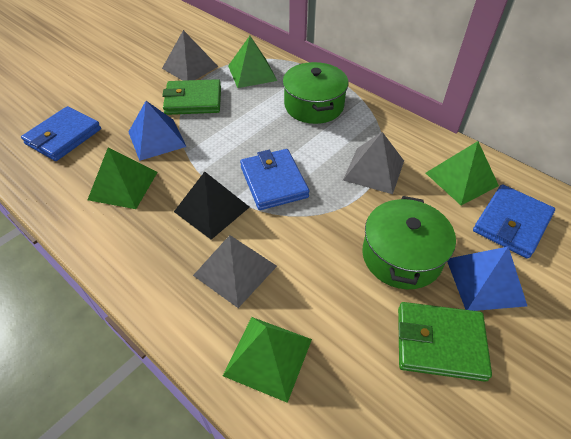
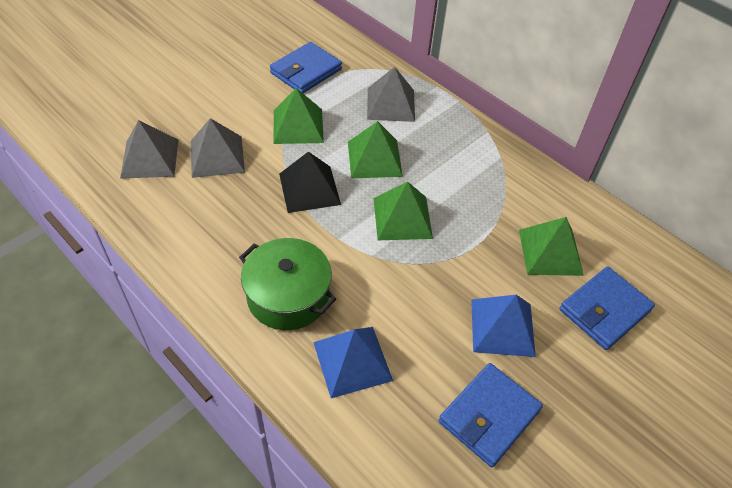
green pot: 2 -> 1
green wallet: 2 -> 0

